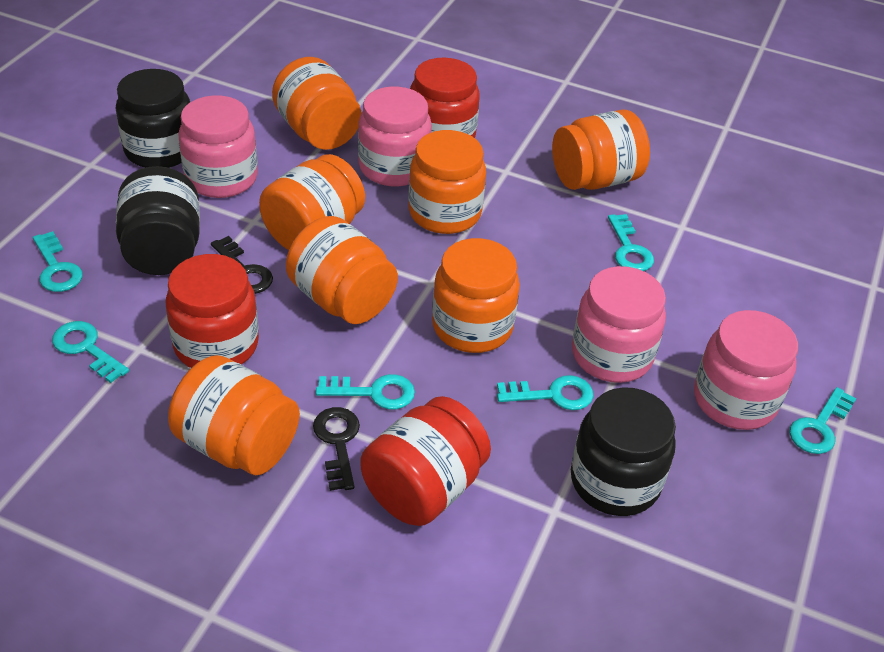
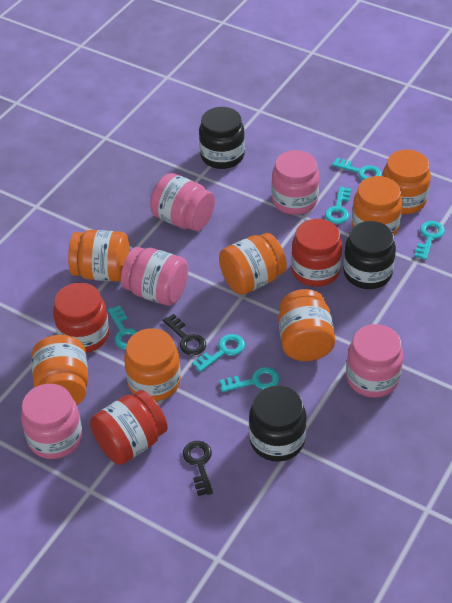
pink jar: 4 -> 5

